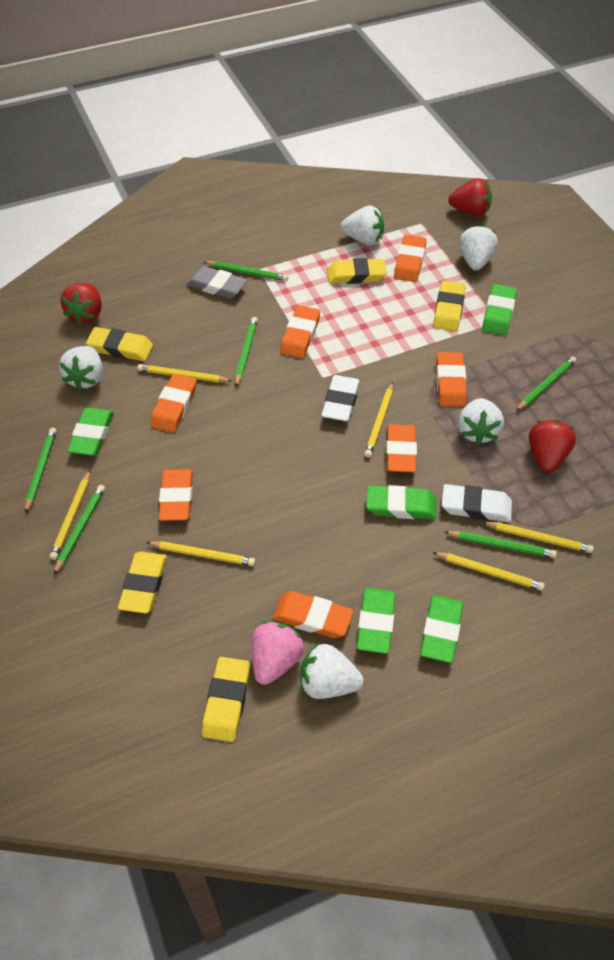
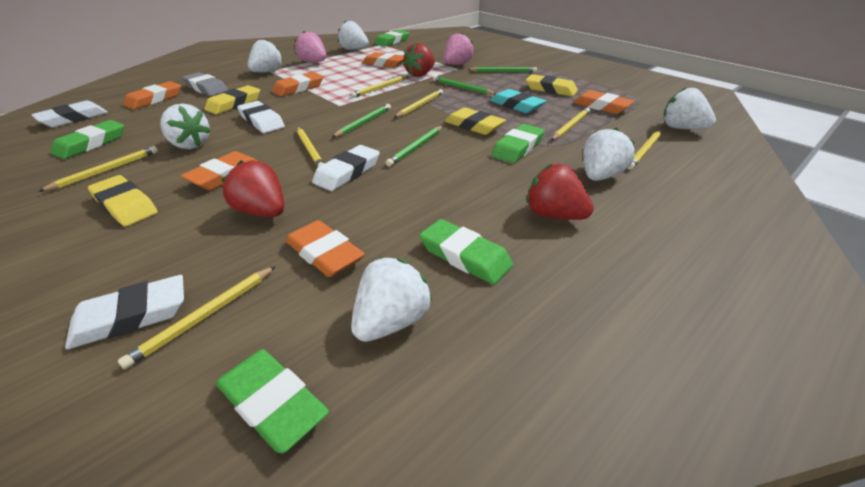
green pencil: 6 -> 4
orange eraser: 7 -> 6
pink strawberry: 1 -> 2
turquoise eraser: 0 -> 1
white eraser: 2 -> 4
white strawberry: 5 -> 6
yellow eraser: 5 -> 4
yellow pencil: 6 -> 7

